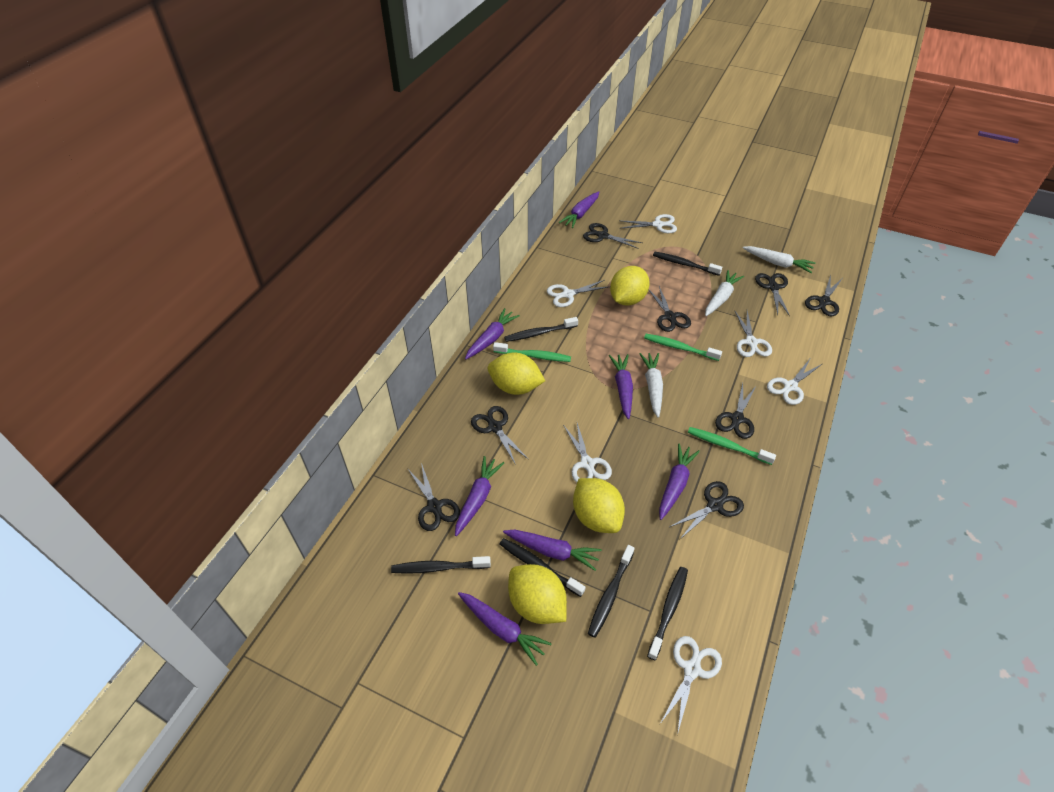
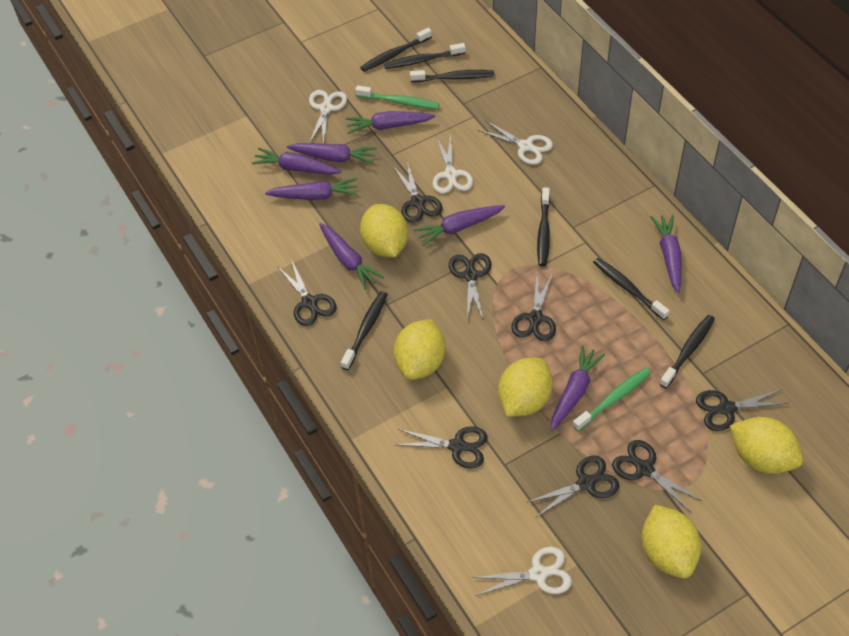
black toothbrush: 6 -> 7
green toothbrush: 3 -> 2
purple carrot: 7 -> 8
white carrot: 3 -> 0
white scissors: 6 -> 4
yellow lemon: 4 -> 5

